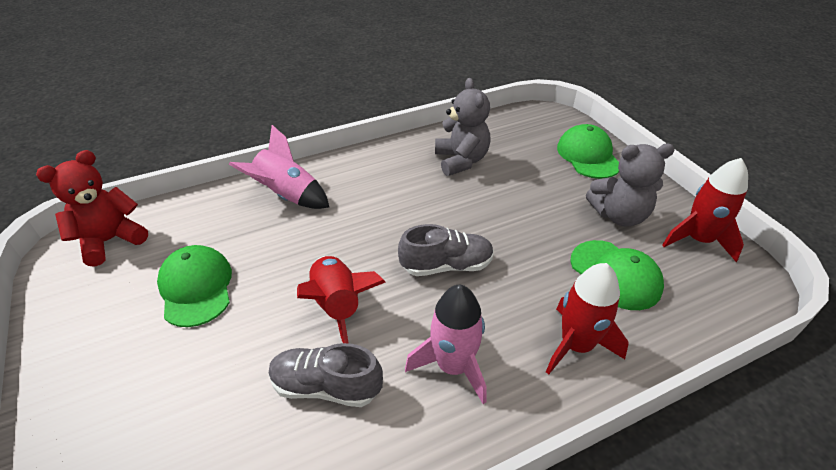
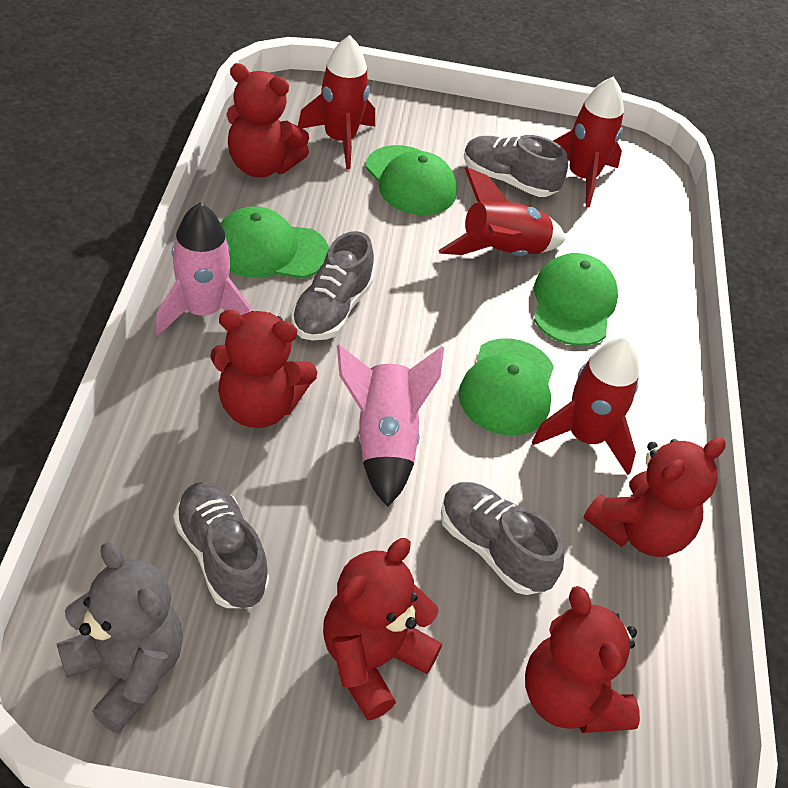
green cap: 3 -> 4
grey shoe: 2 -> 4
grey teddy bear: 2 -> 1
red rocket: 3 -> 4
red teddy bear: 1 -> 5

